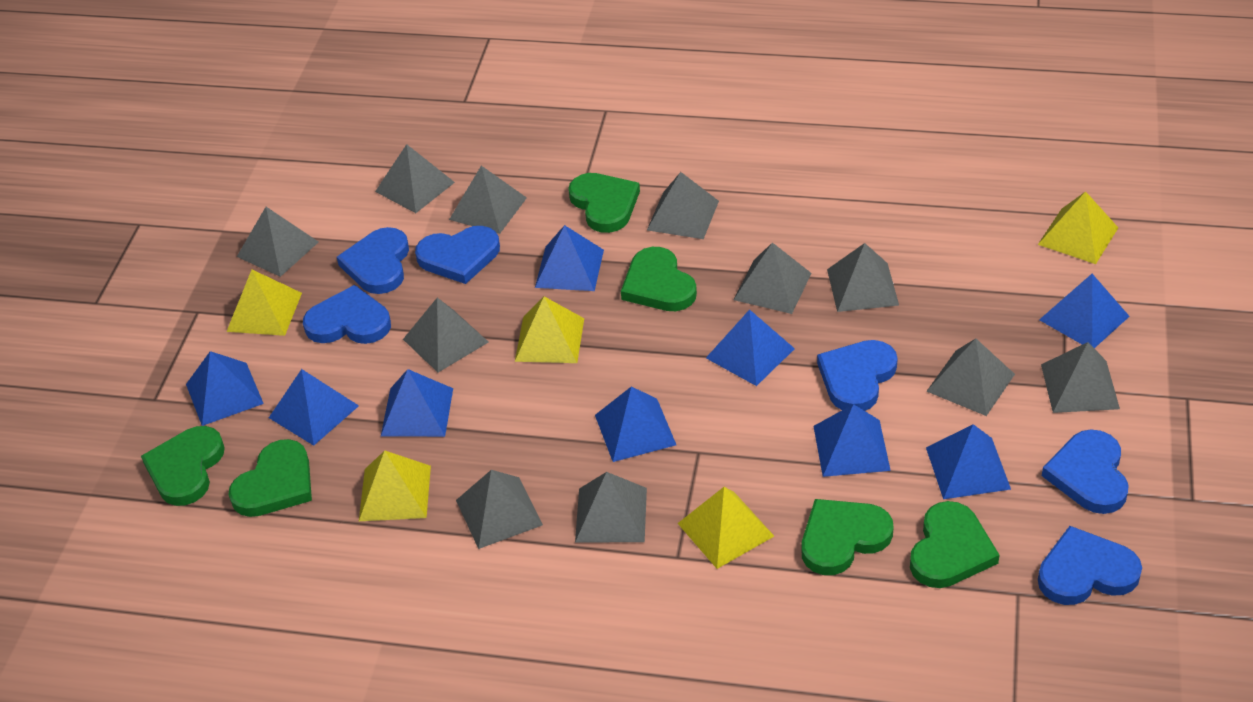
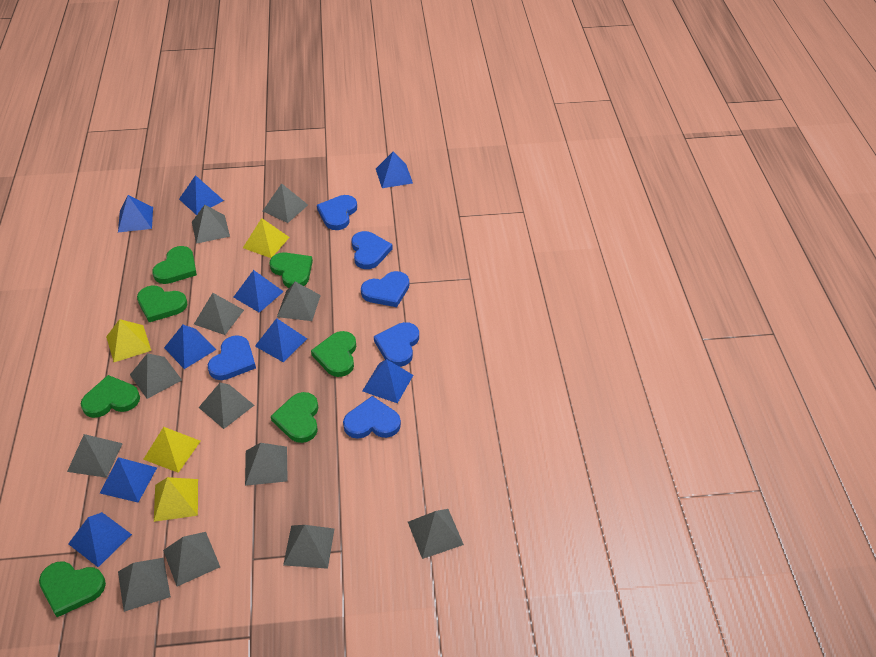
green heart: 6 -> 7
grey pyramid: 11 -> 12
yellow pyramid: 5 -> 4

